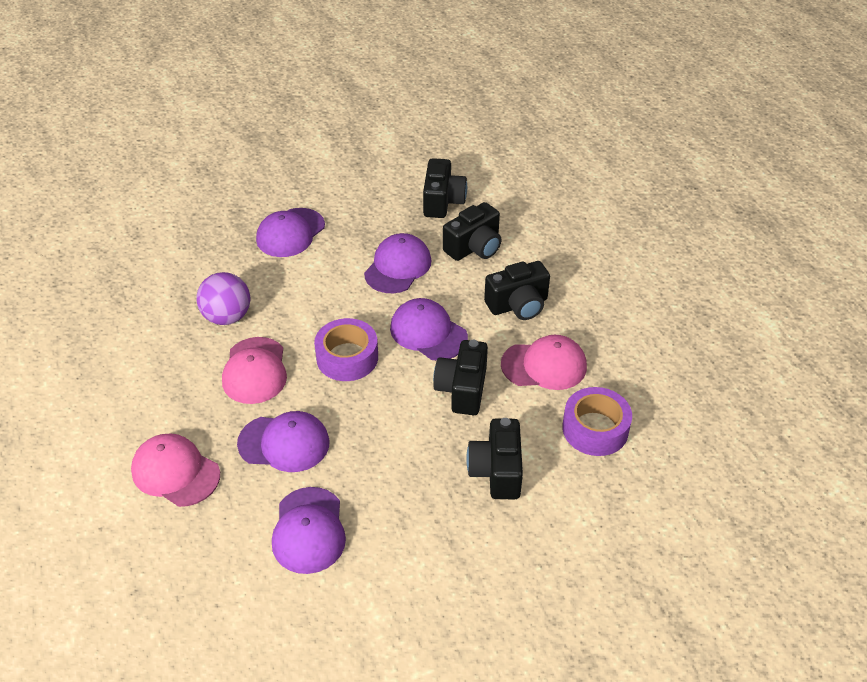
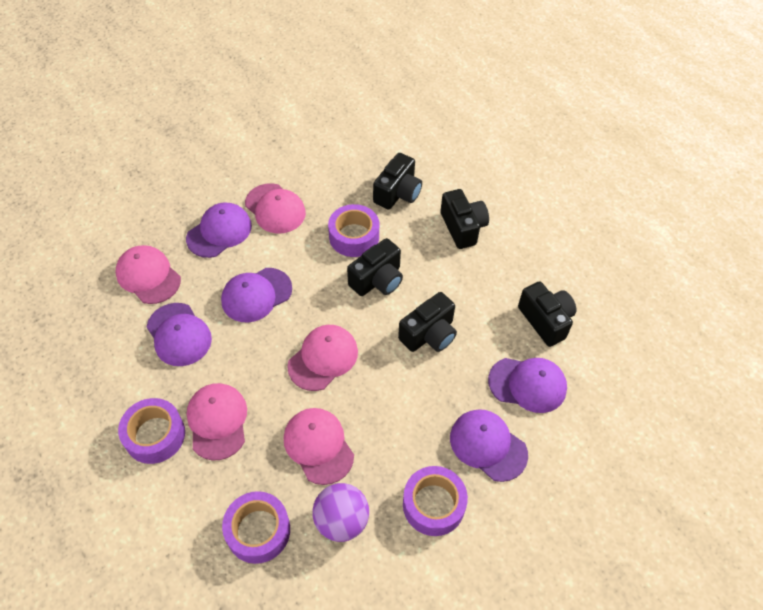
pink cap: 3 -> 5
purple tape: 2 -> 4

